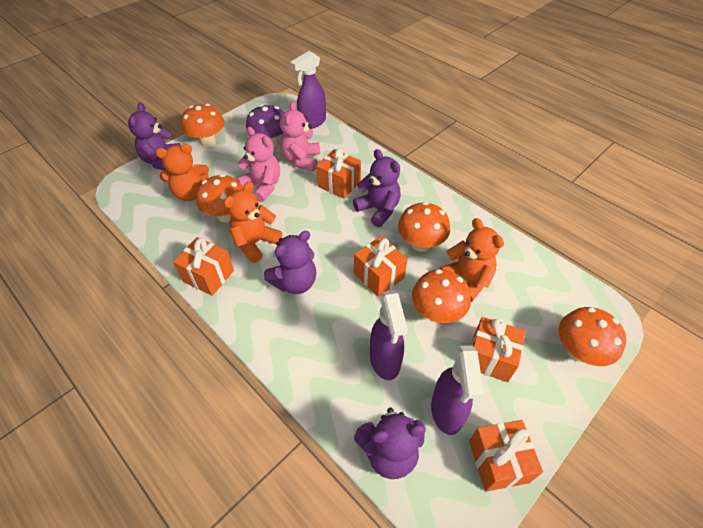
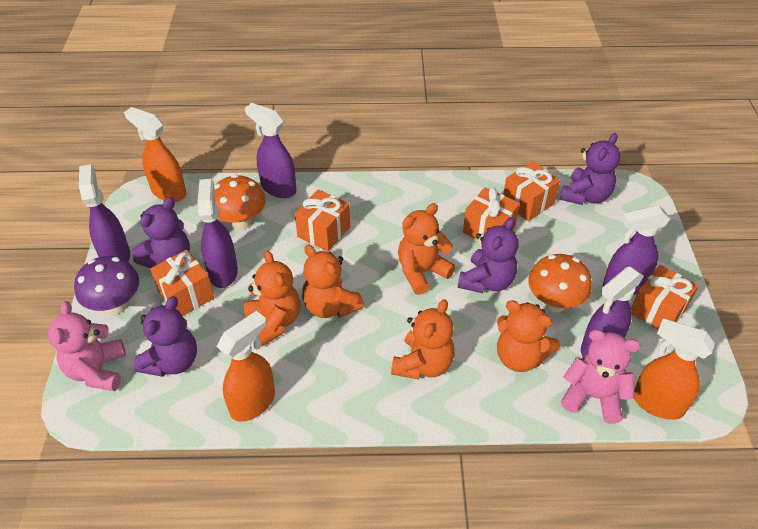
orange mushroom: 5 -> 2
orange spray bottle: 0 -> 3
orange teddy bear: 3 -> 5
purple spray bottle: 3 -> 5

